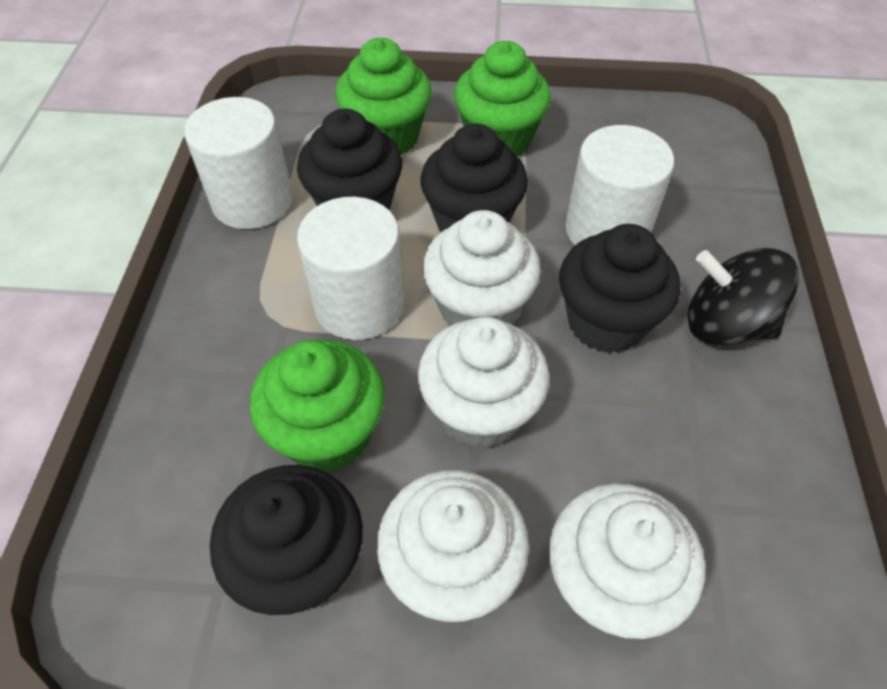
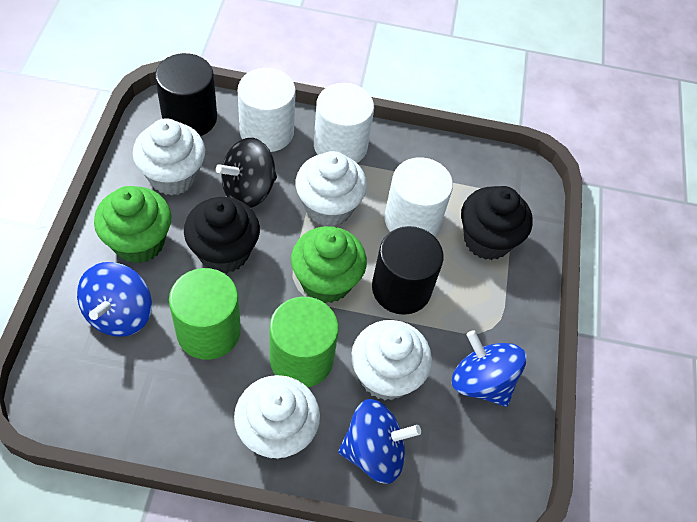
black cupcake: 4 -> 2
black cylinder: 0 -> 2
blue spinning top: 0 -> 3
green cupcake: 3 -> 2
green cylinder: 0 -> 2

